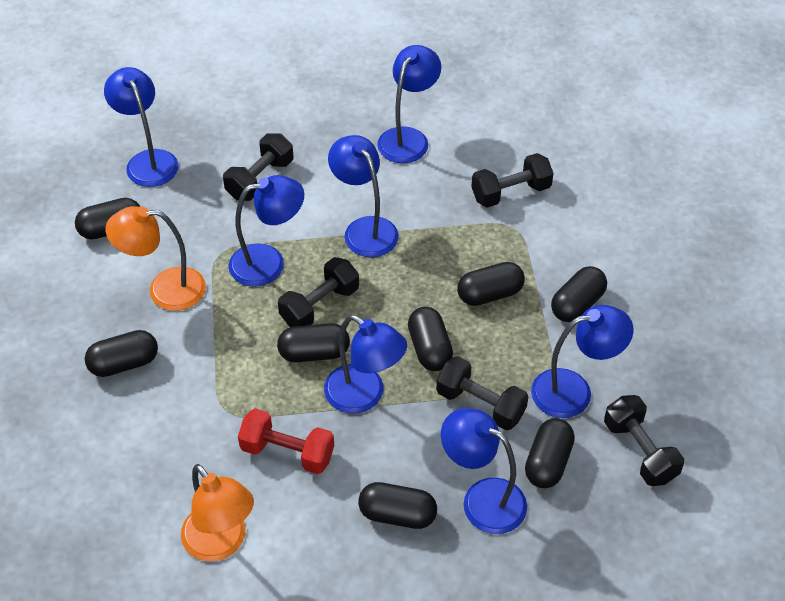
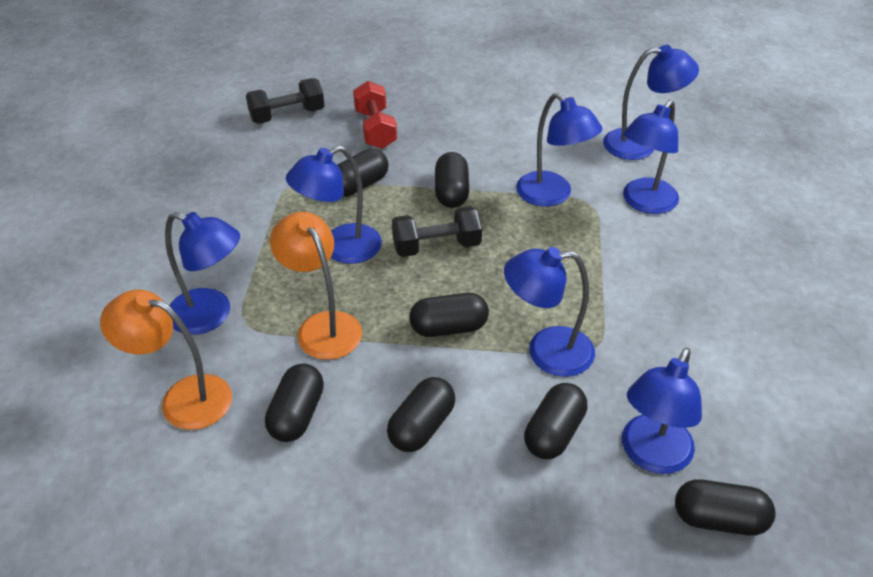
black capsule: 8 -> 7
black dumbbell: 5 -> 2

